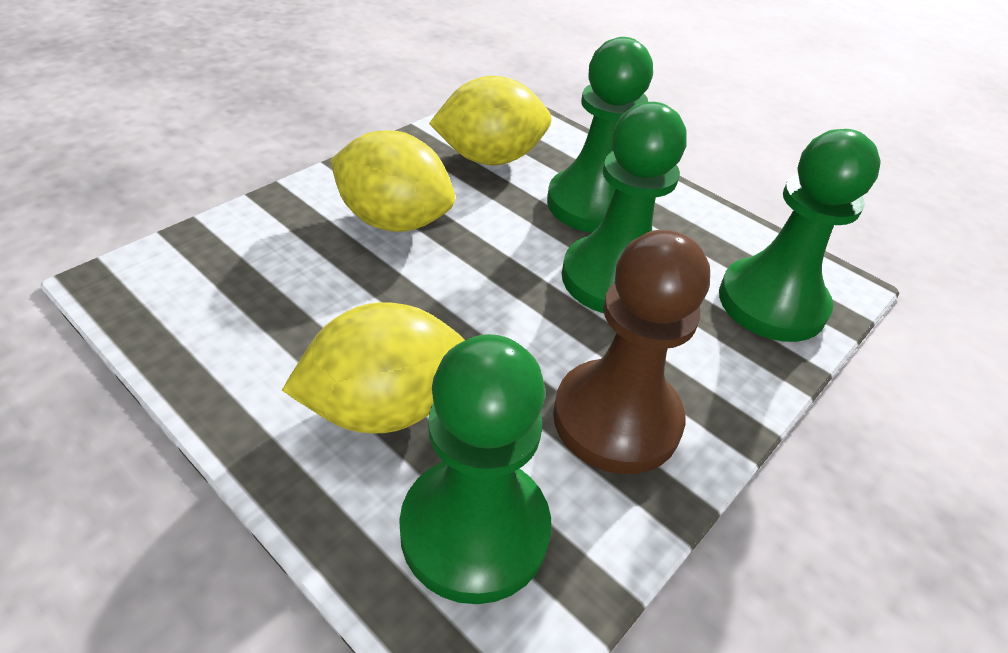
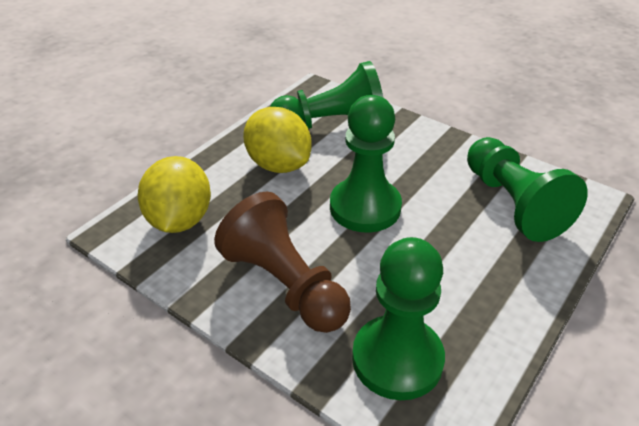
yellow lemon: 3 -> 2

